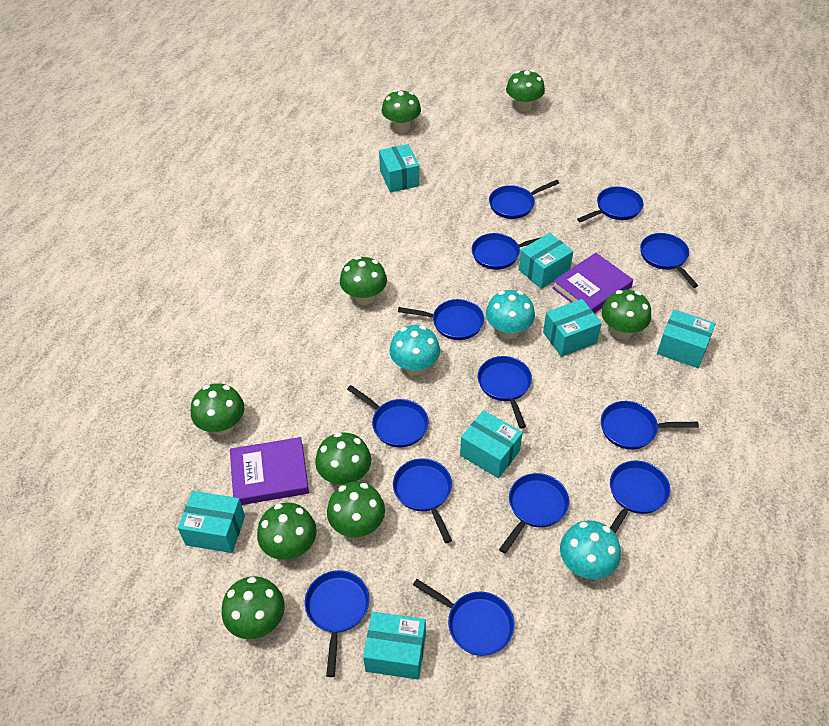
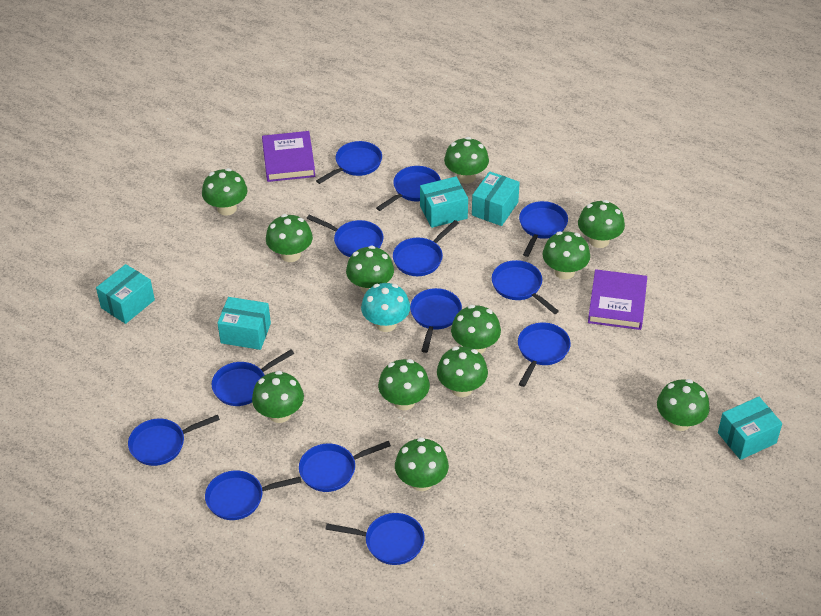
green mushroom: 9 -> 12
turquoise box: 7 -> 5
turquoise mushroom: 3 -> 1

